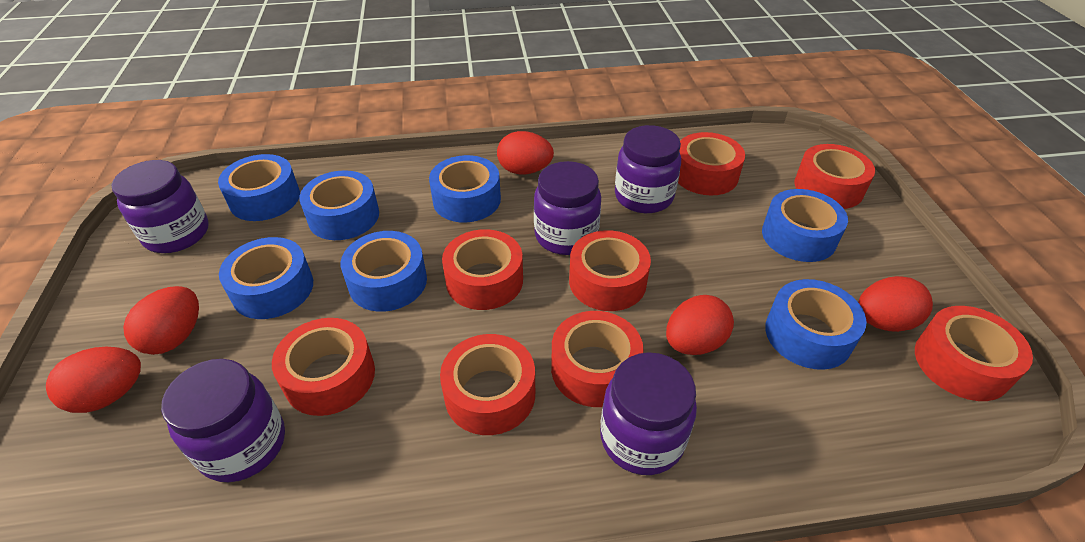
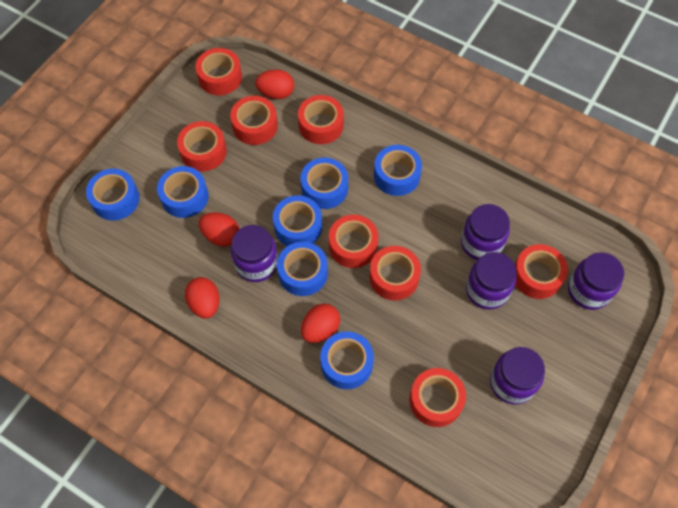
red egg: 5 -> 4

